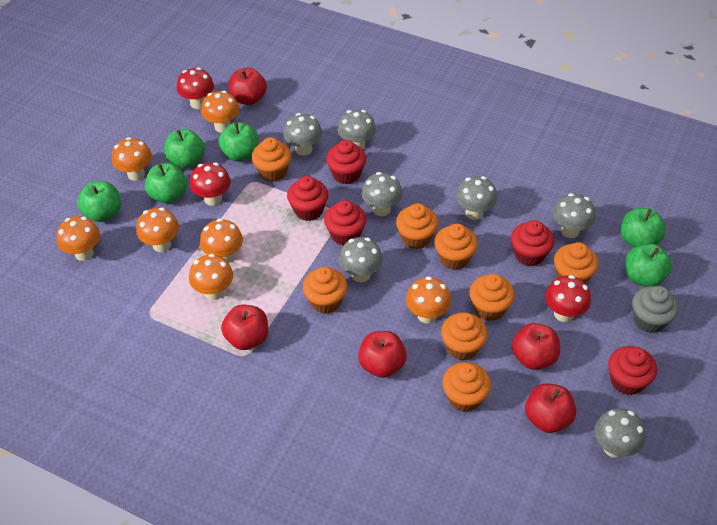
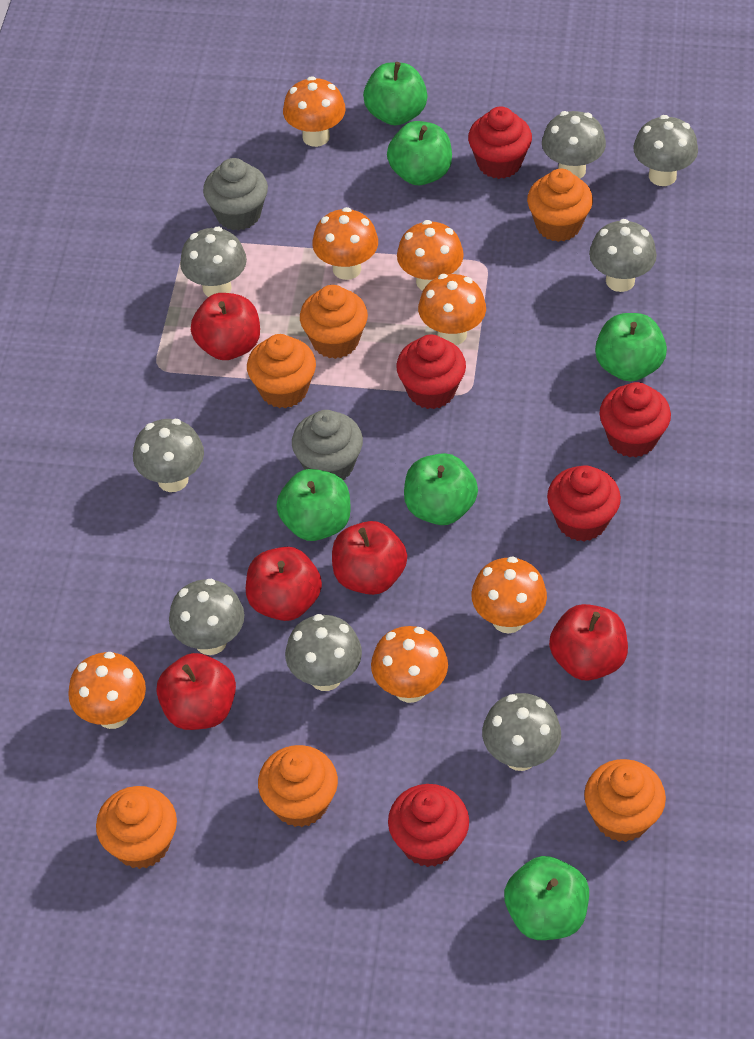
grey cupcake: 1 -> 2
grey mushroom: 7 -> 8
orange cupcake: 8 -> 6
red mushroom: 3 -> 0

